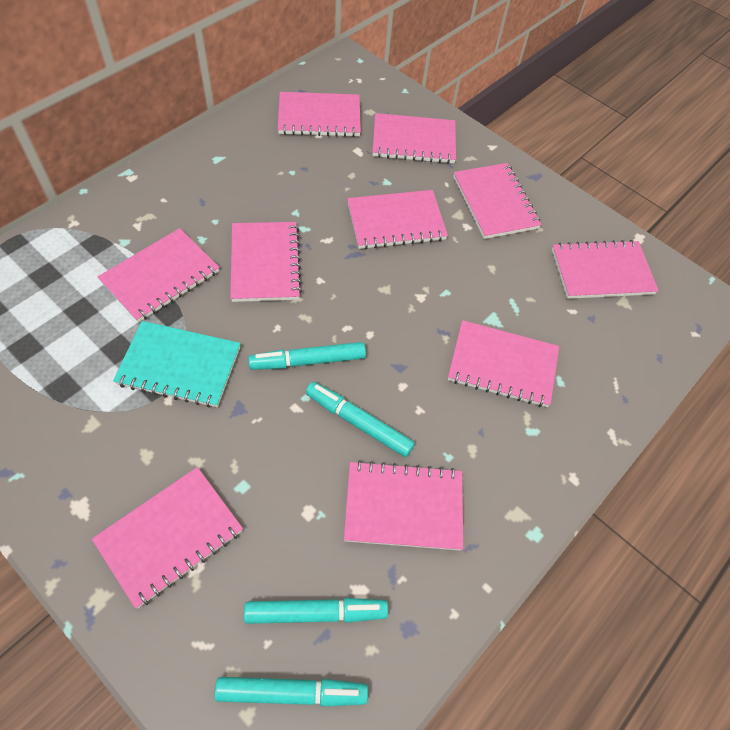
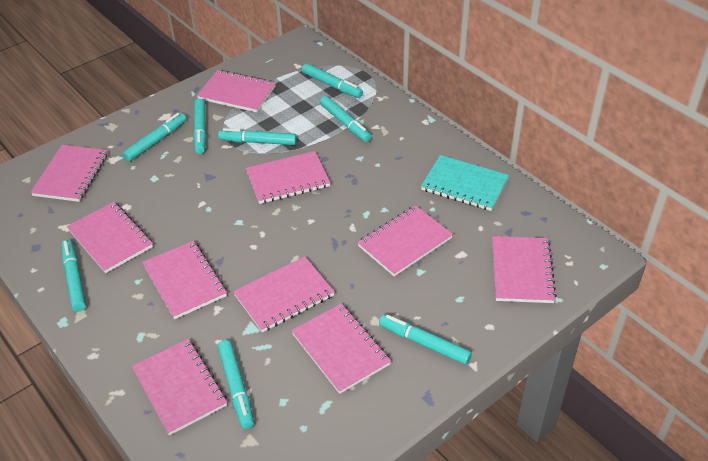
turquoise marker: 4 -> 8

